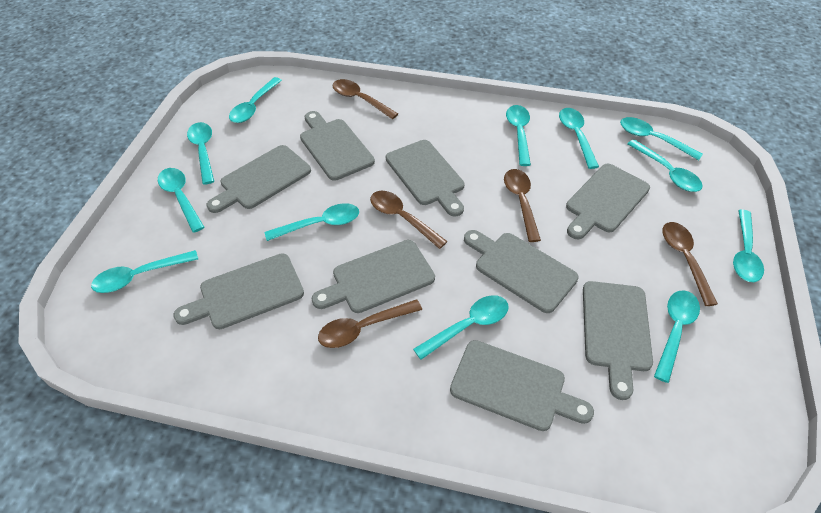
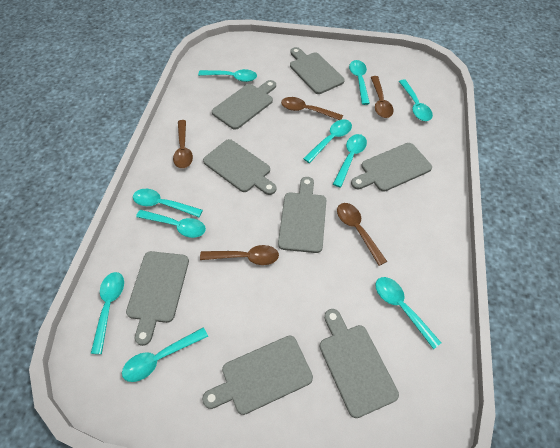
grey cutting board: 9 -> 8
turquoise spoon: 12 -> 10

